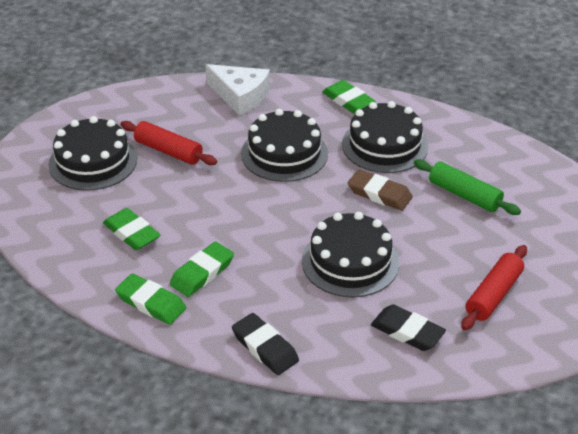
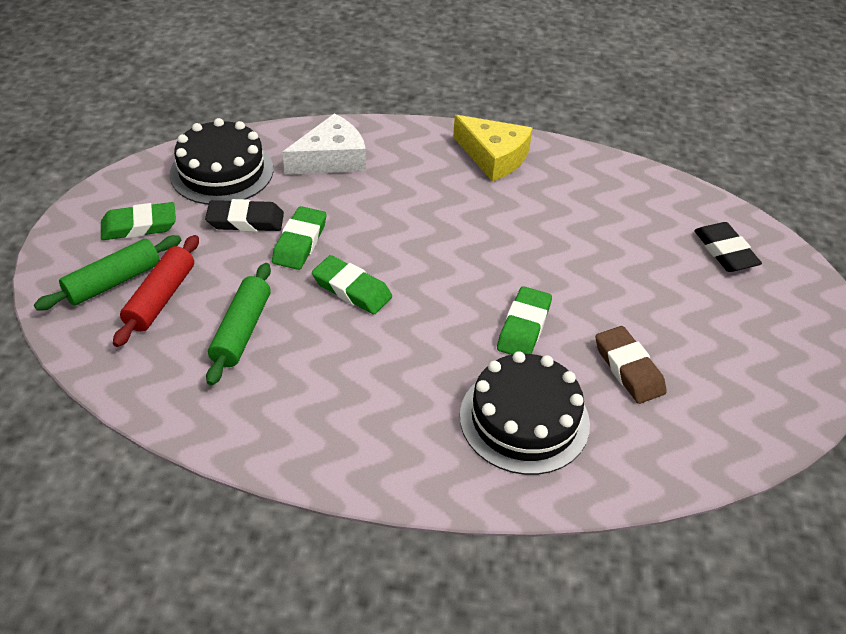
black cake: 4 -> 2
green rolling pin: 1 -> 2
red rolling pin: 2 -> 1
yellow cheese: 0 -> 1

